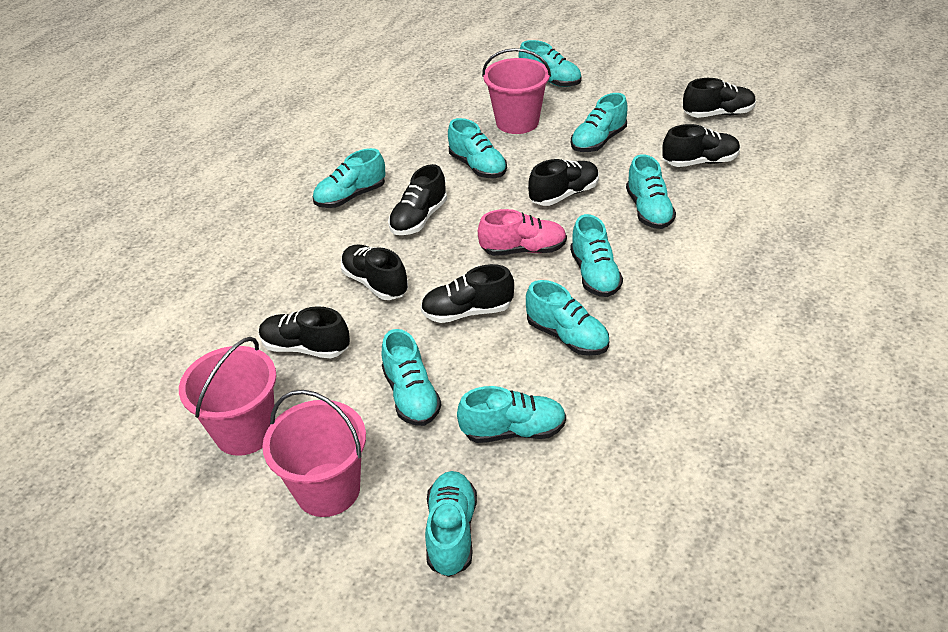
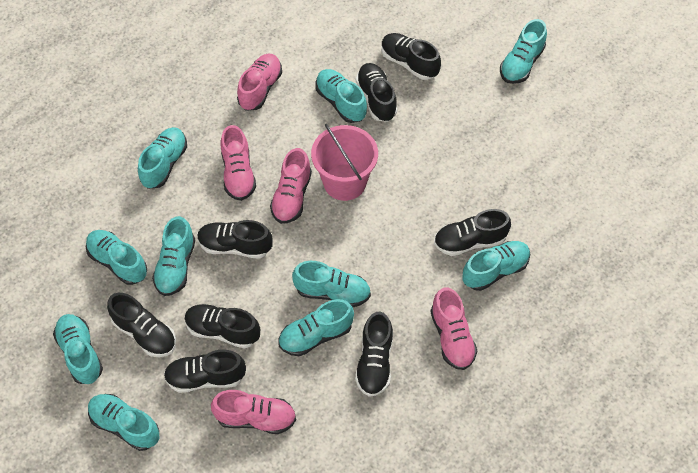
black shoe: 7 -> 8
pink bucket: 3 -> 1
pink shoe: 1 -> 5

